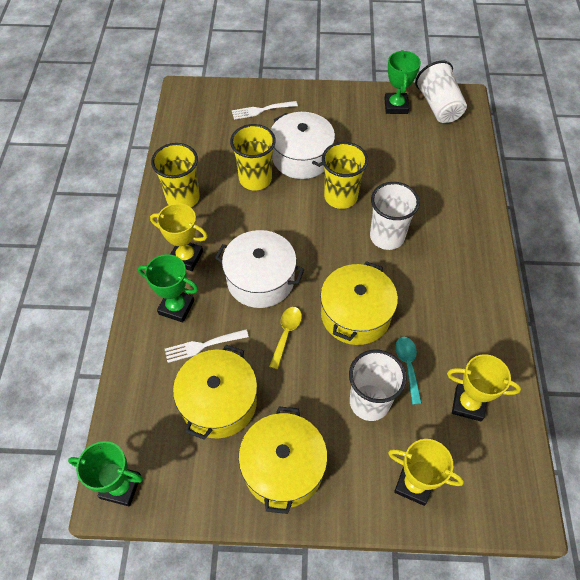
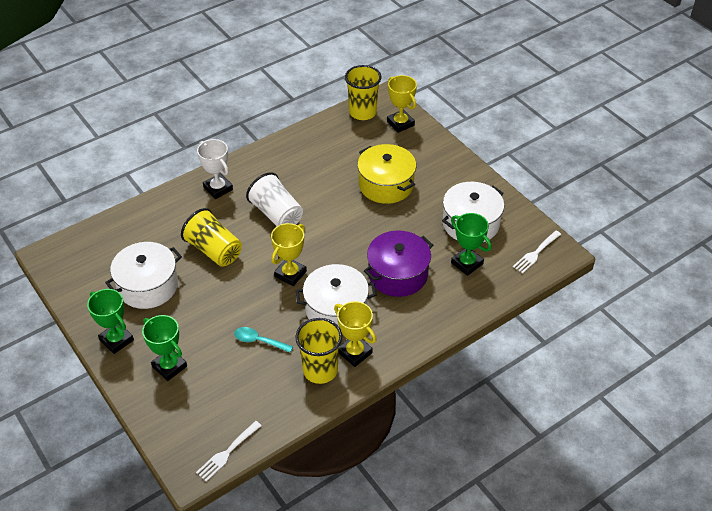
purple pot: 0 -> 1
white cup: 3 -> 1
white pot: 2 -> 3
white trophy: 0 -> 1
yellow pot: 3 -> 1
yellow spoon: 1 -> 0

